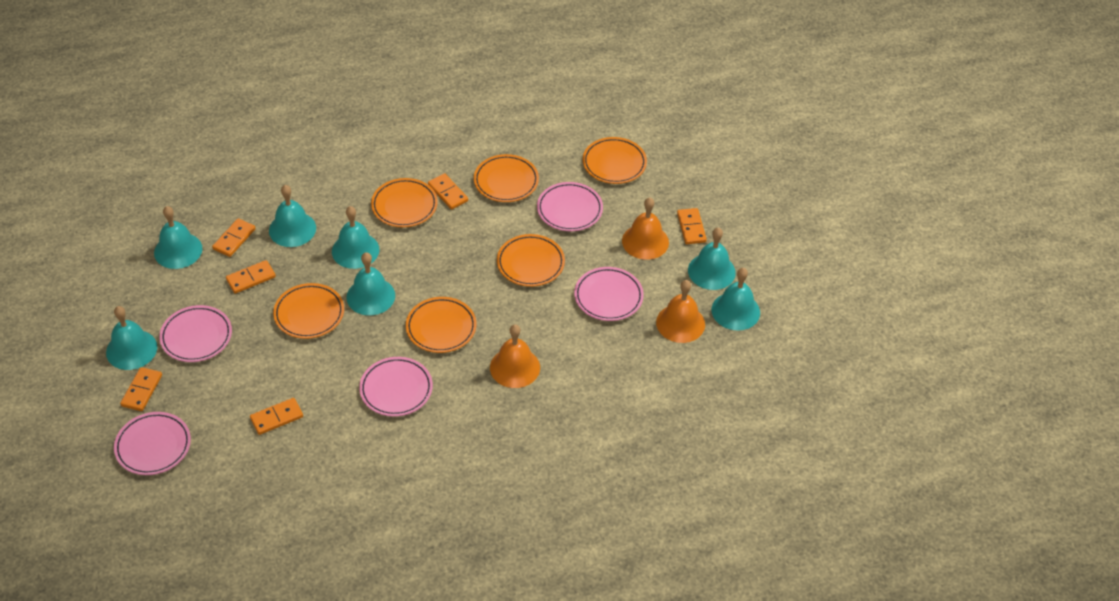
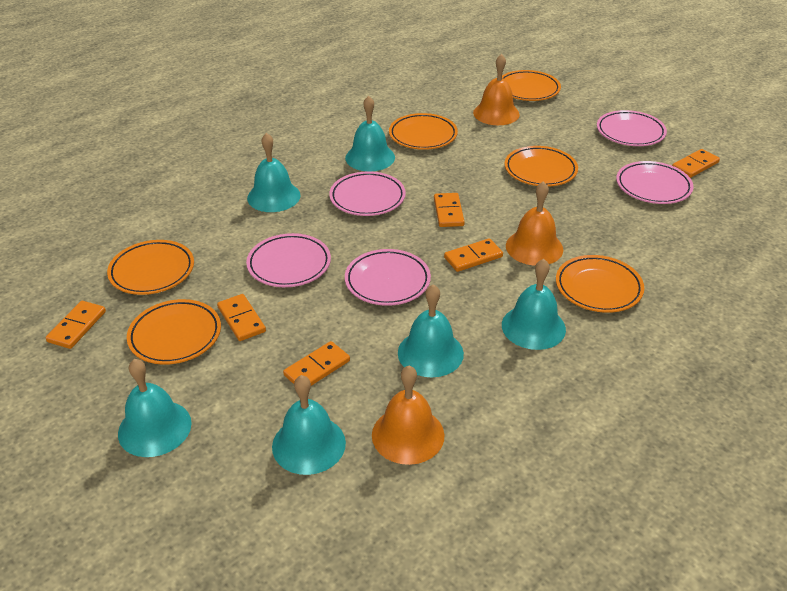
turquoise bell: 7 -> 6

